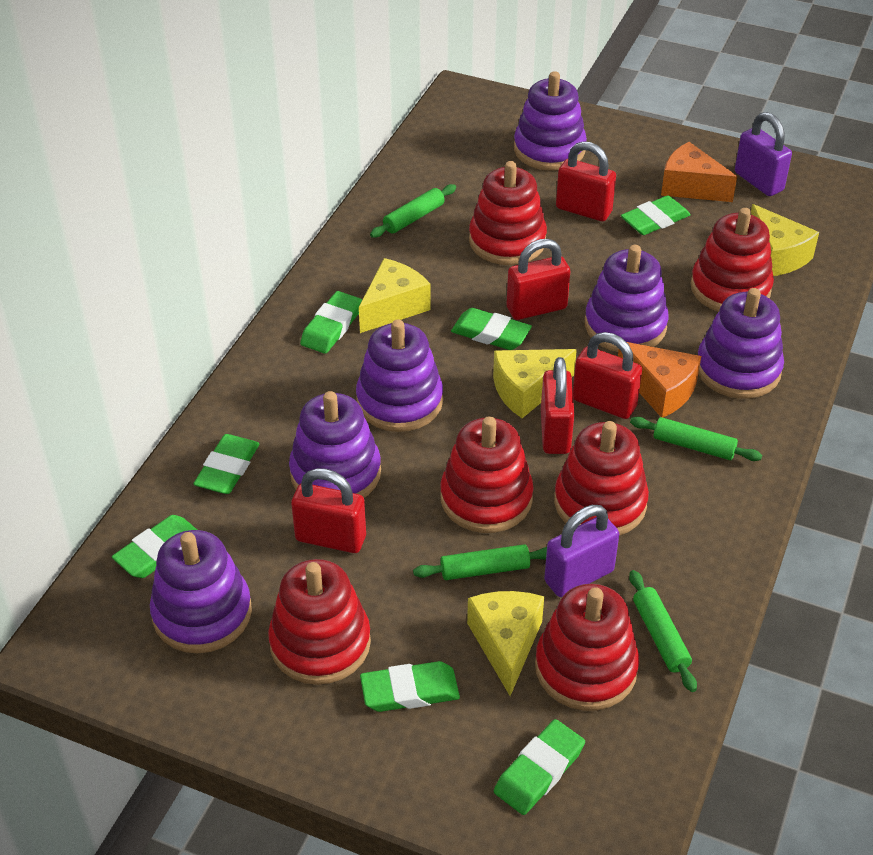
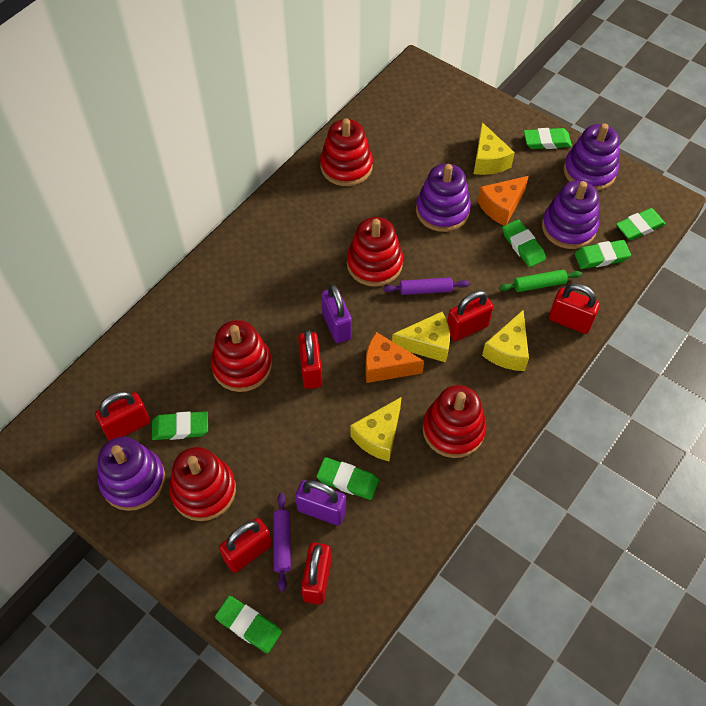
green rolling pin: 4 -> 1
purple rolling pin: 0 -> 2
purple stacking toy: 6 -> 4
red padlock: 5 -> 6
red stacking toy: 6 -> 5

